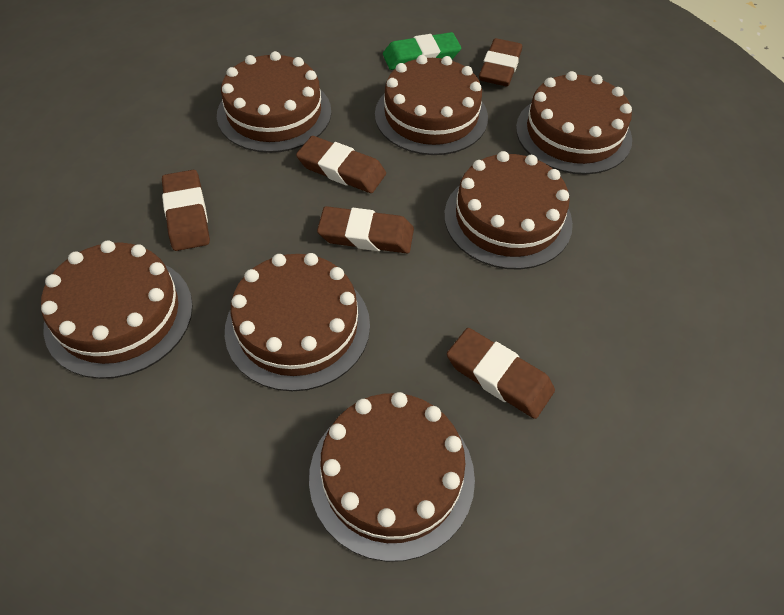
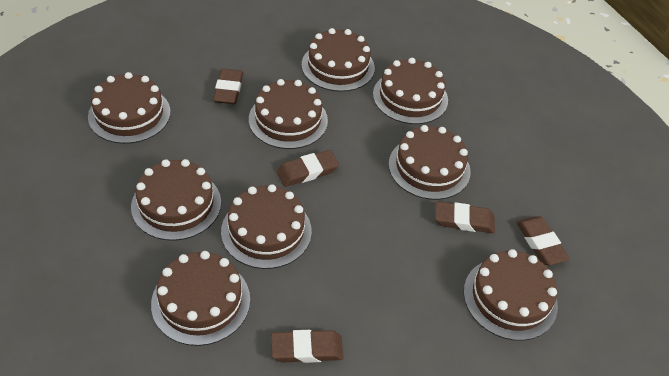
brown cake: 7 -> 9
green eraser: 1 -> 0

